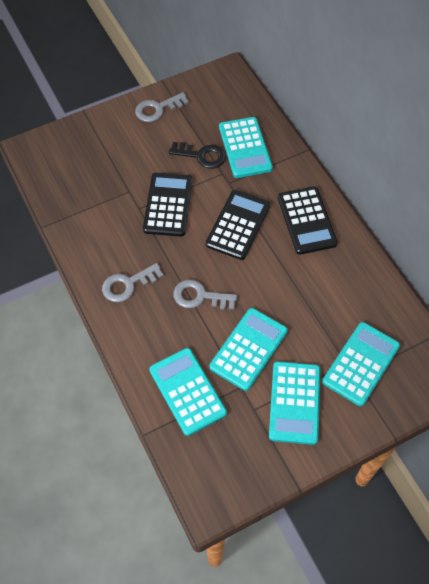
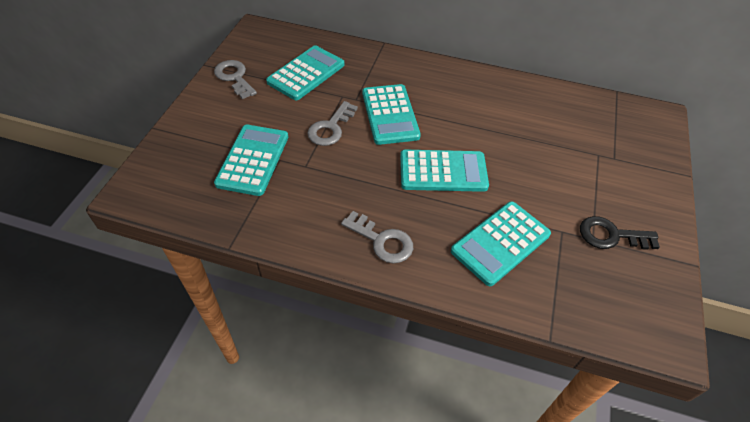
black calculator: 3 -> 0

